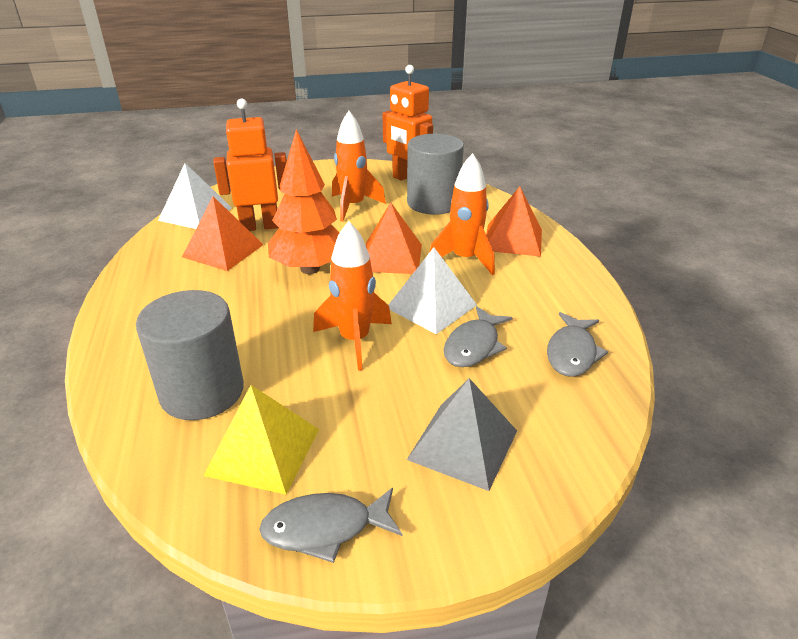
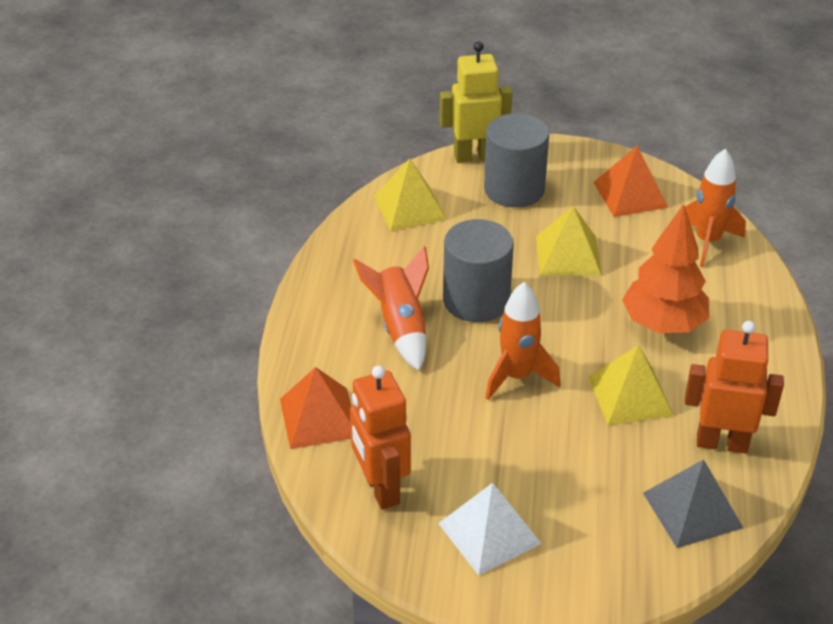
grey fish: 3 -> 0
orange pyramid: 3 -> 2
white pyramid: 2 -> 1
yellow pyramid: 1 -> 3
yellow robot: 0 -> 1

